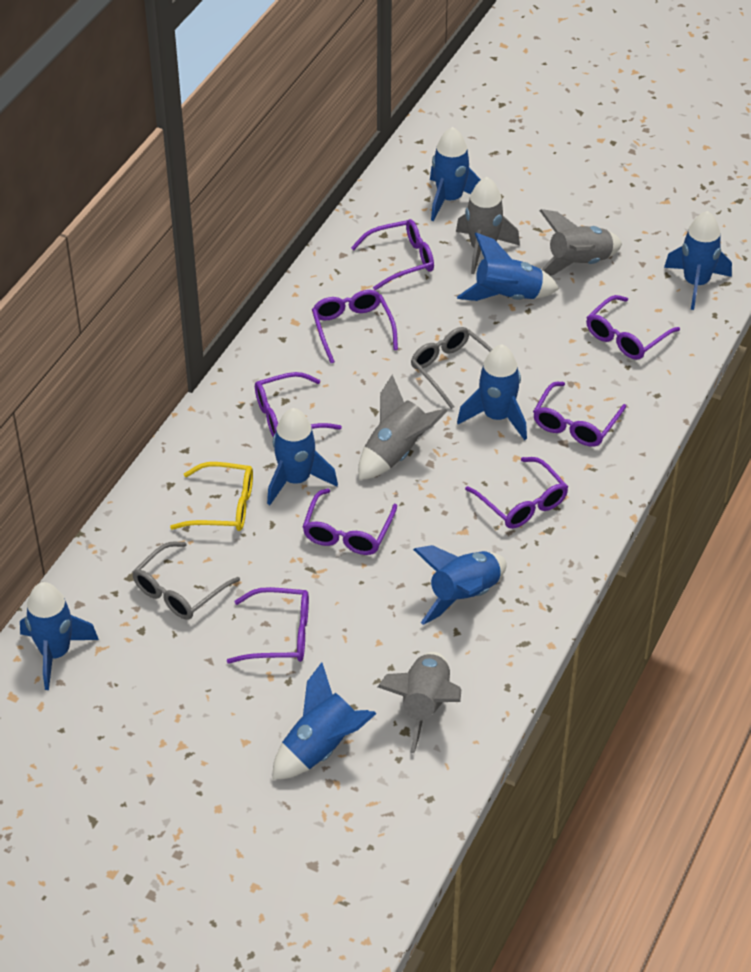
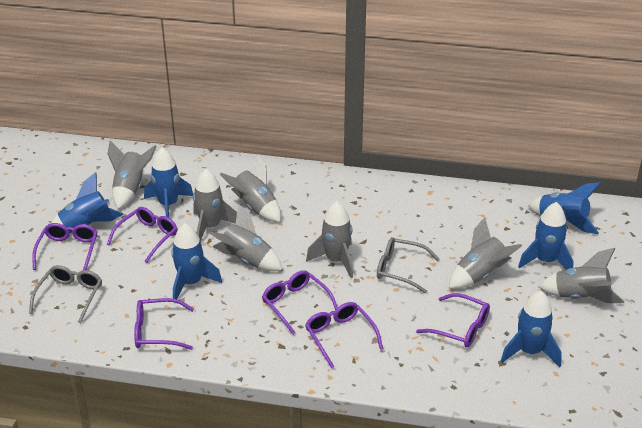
blue rocket: 8 -> 6
grey rocket: 4 -> 7
purple glasses: 8 -> 6
yellow glasses: 1 -> 0

